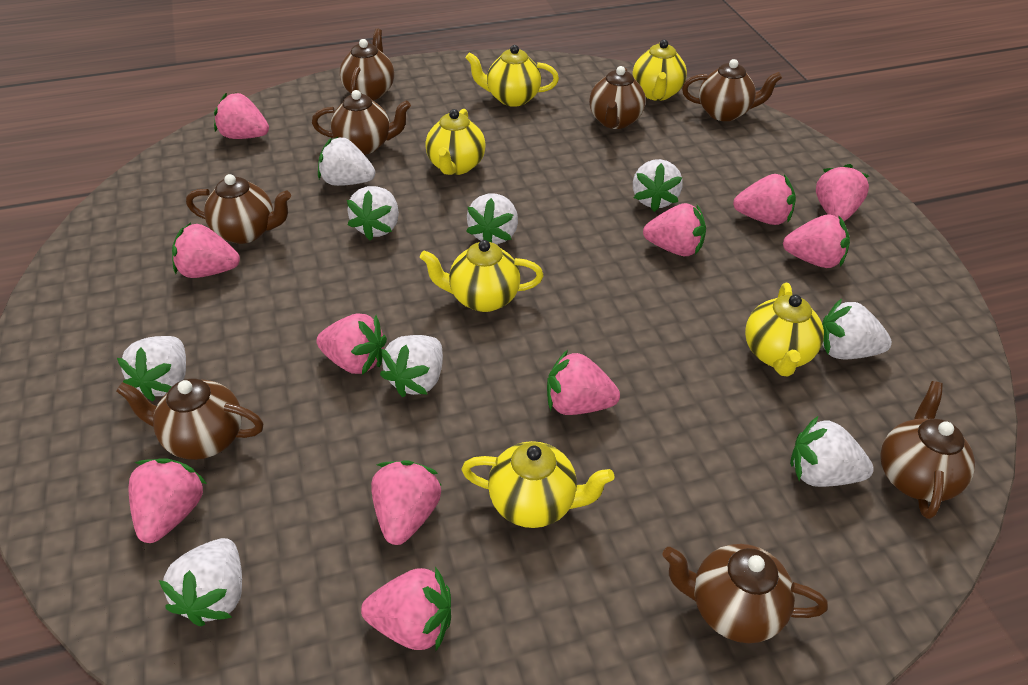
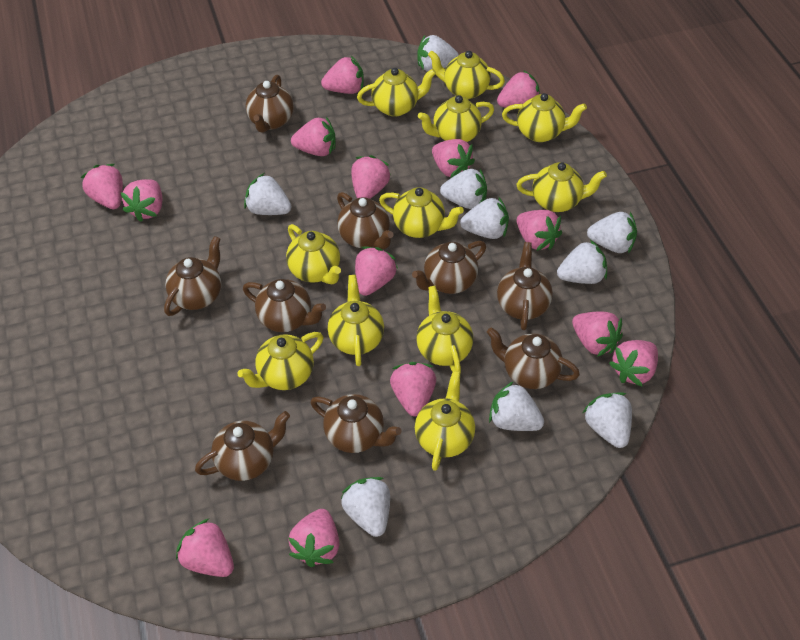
brown teapot: 8 -> 9
pink strawberry: 11 -> 14
yellow teapot: 6 -> 11

